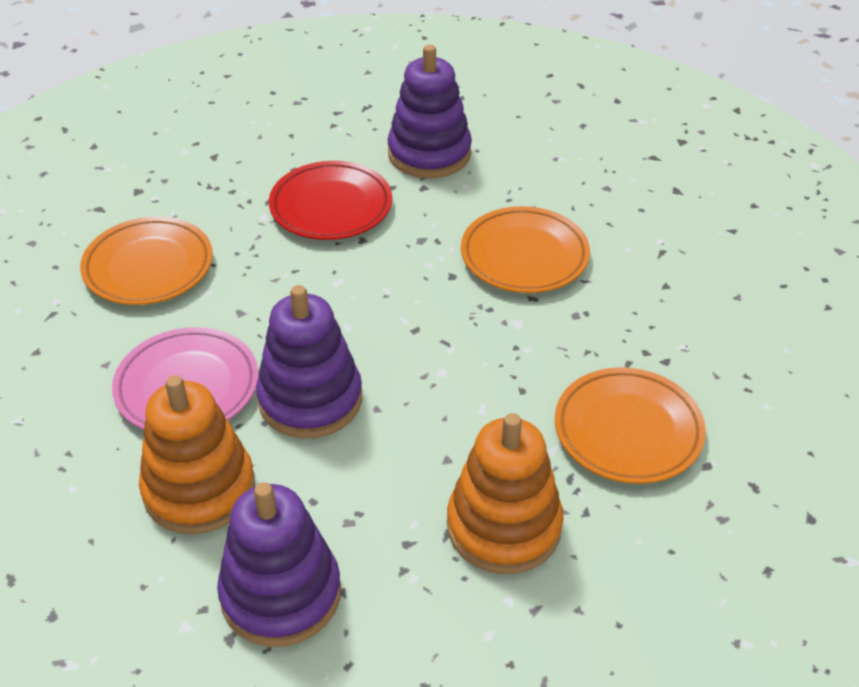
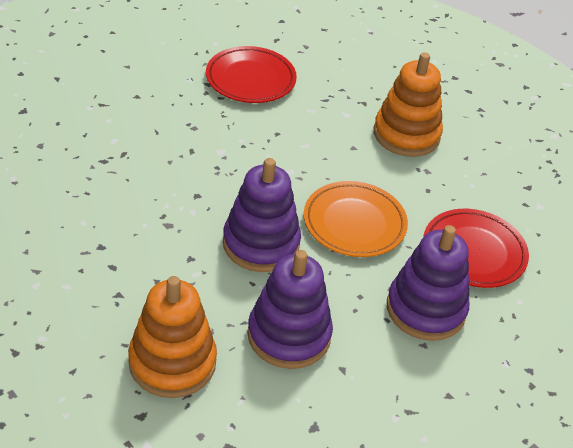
orange plate: 3 -> 1
pink plate: 1 -> 0
red plate: 1 -> 2

